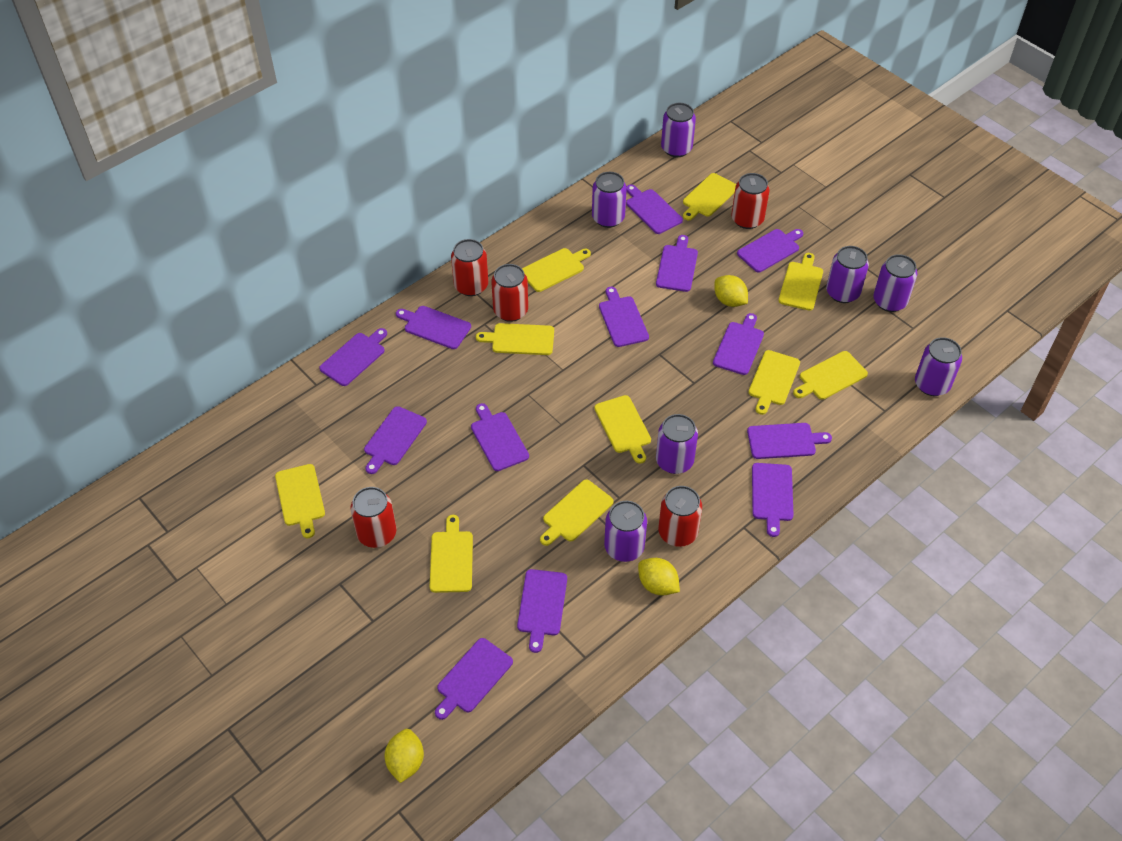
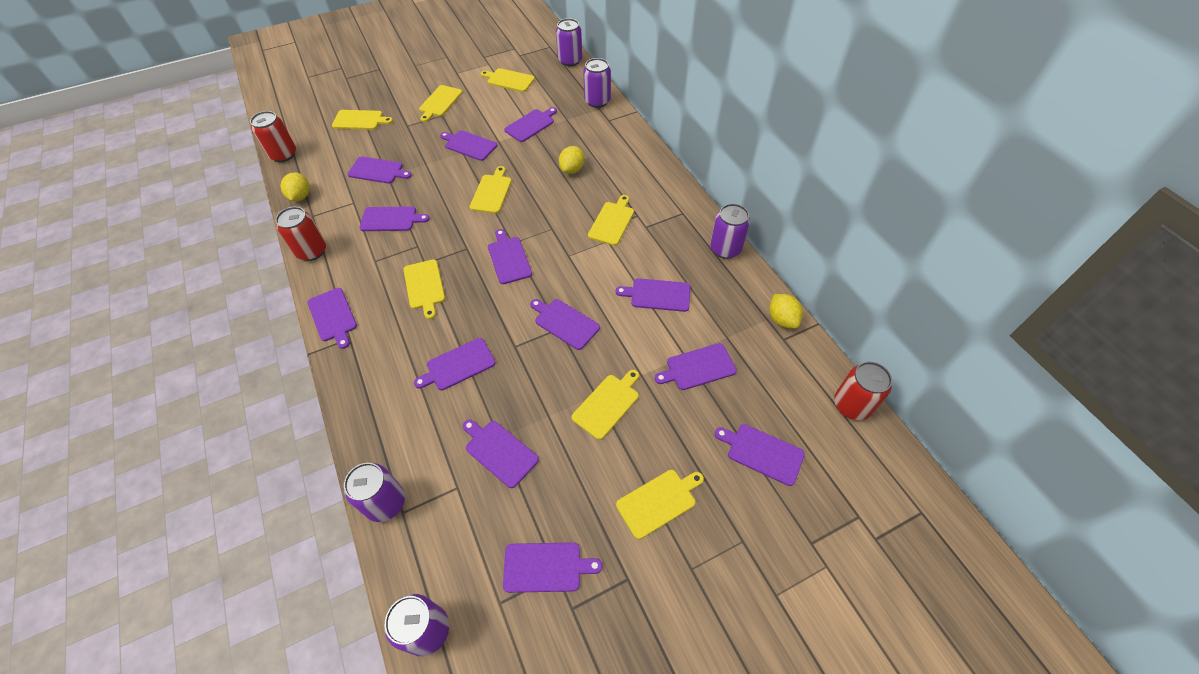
purple can: 7 -> 5
red can: 5 -> 3
yellow cutting board: 10 -> 8

